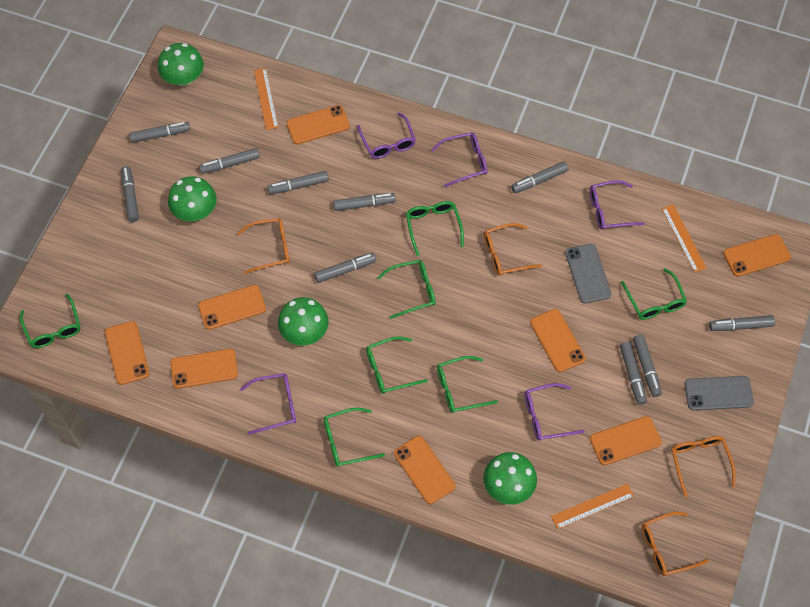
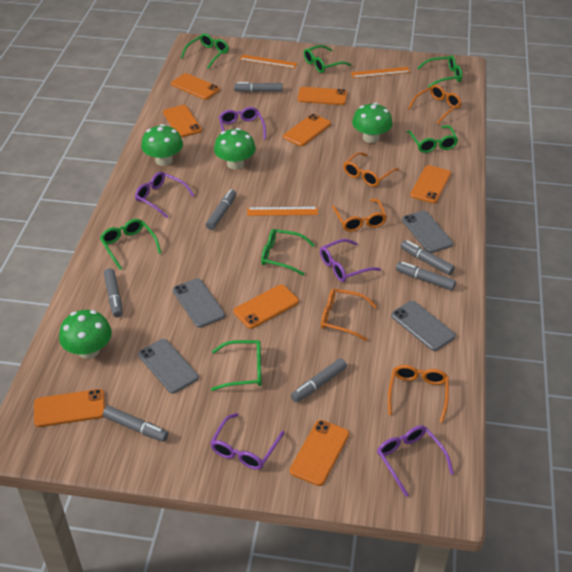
grey marker: 10 -> 7
grey phone: 2 -> 4
orange glasses: 4 -> 5

